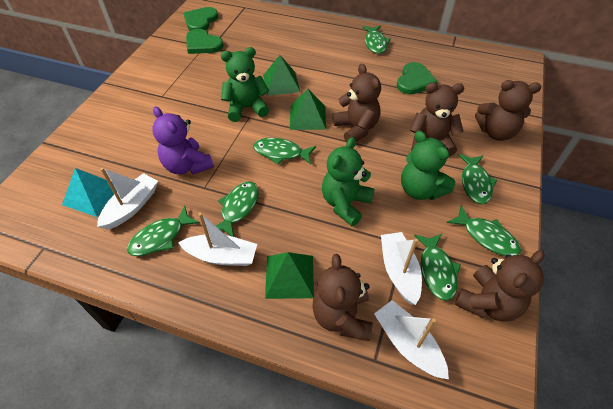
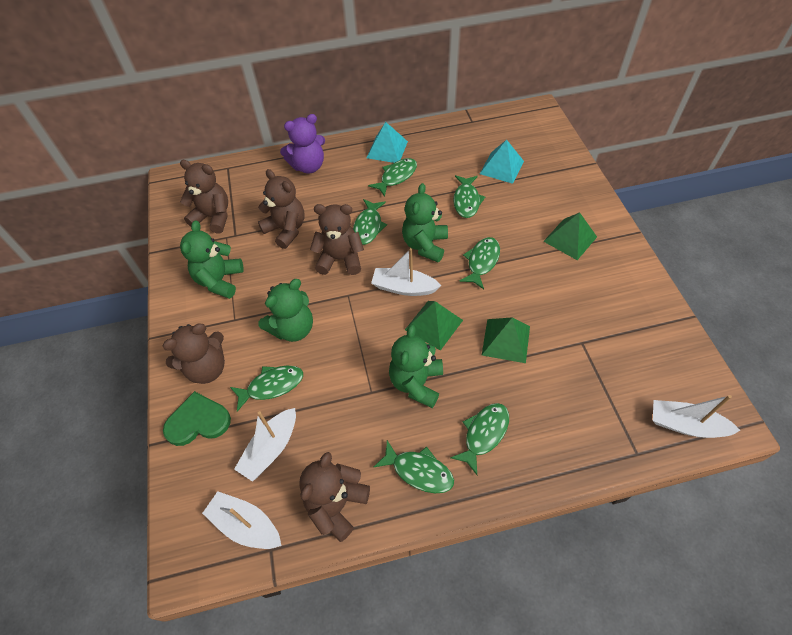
green heart: 3 -> 1
green teddy bear: 3 -> 4
turquoise pyramid: 1 -> 2

